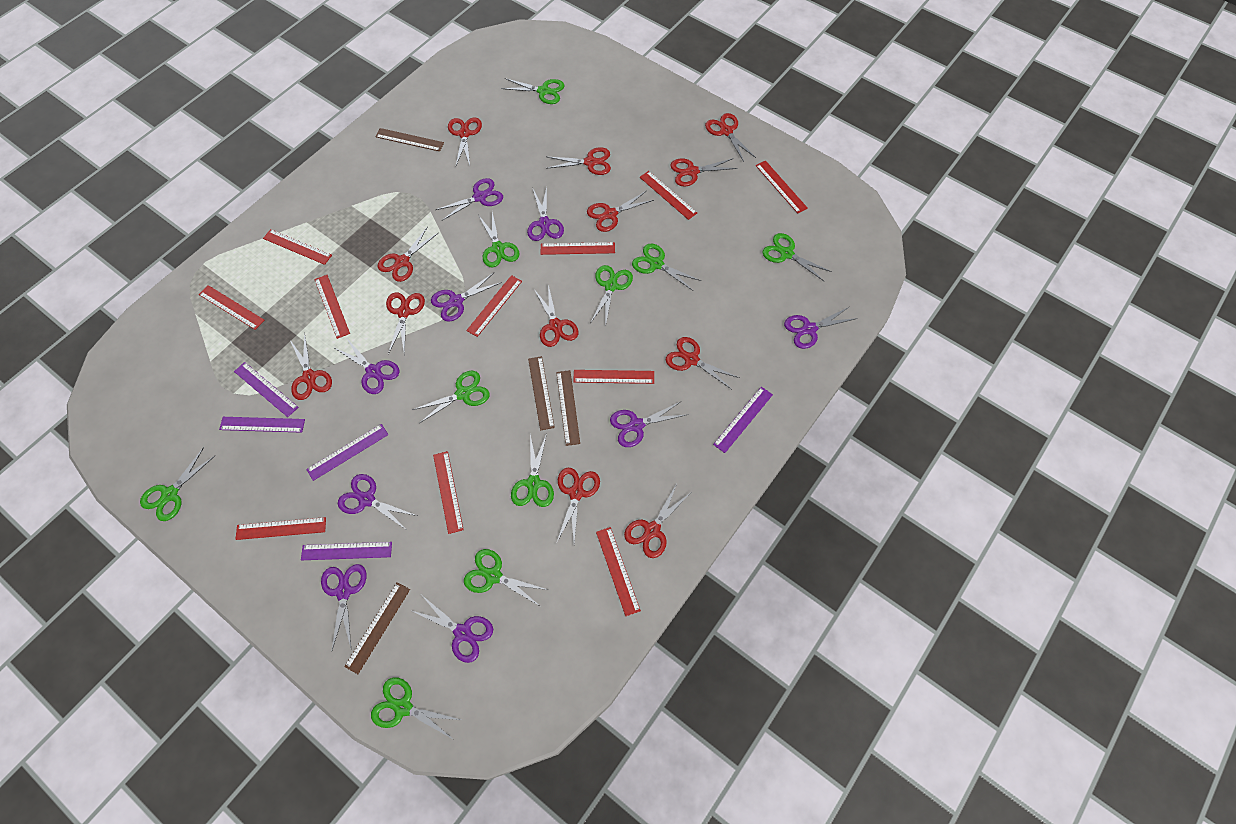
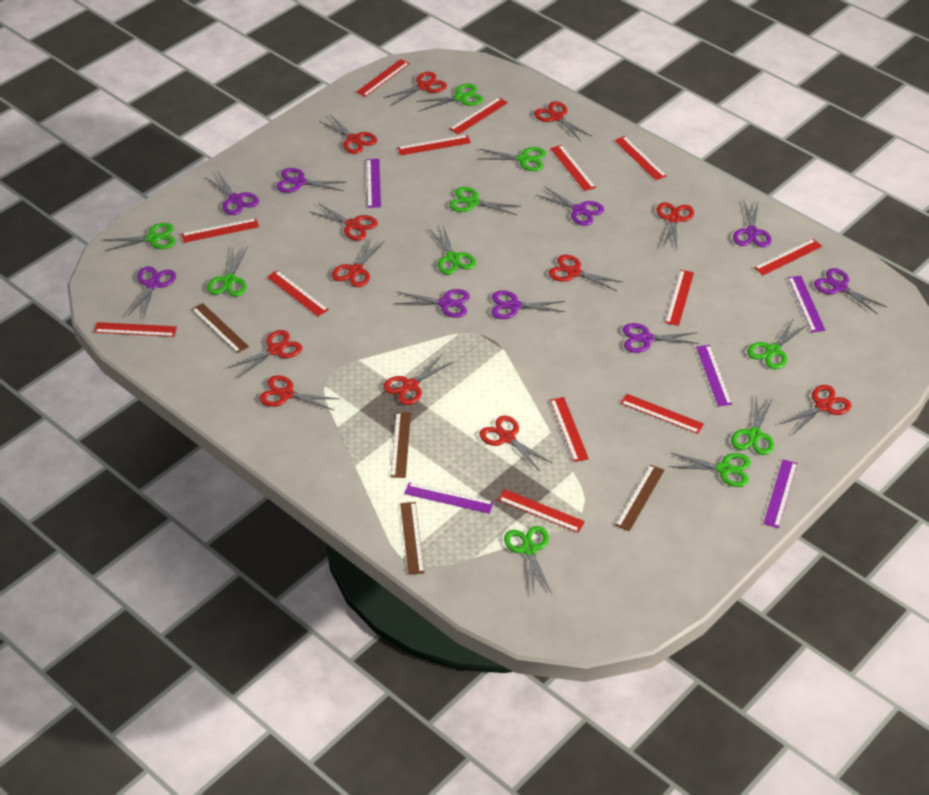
red ruler: 11 -> 13

